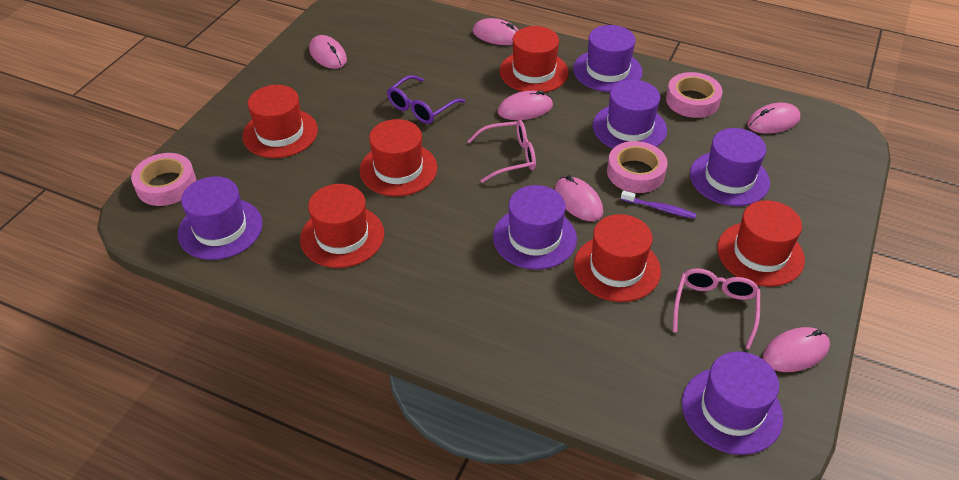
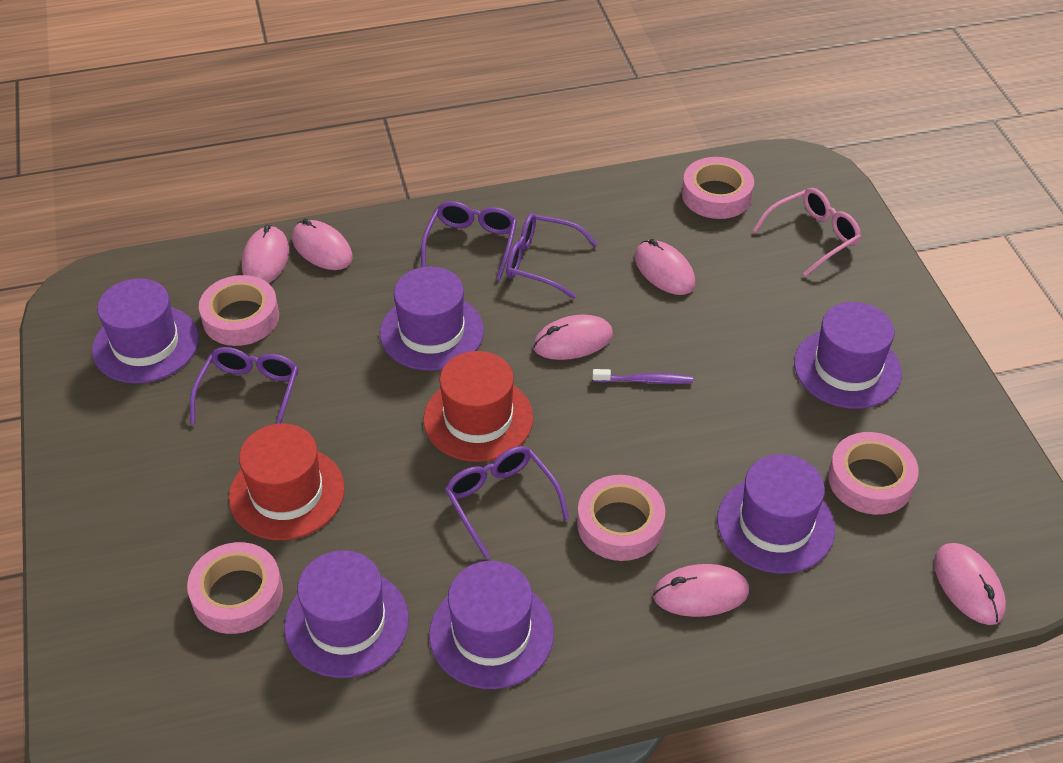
pink glasses: 2 -> 1
pink tape: 3 -> 5
purple glasses: 1 -> 4
red hat: 6 -> 2

